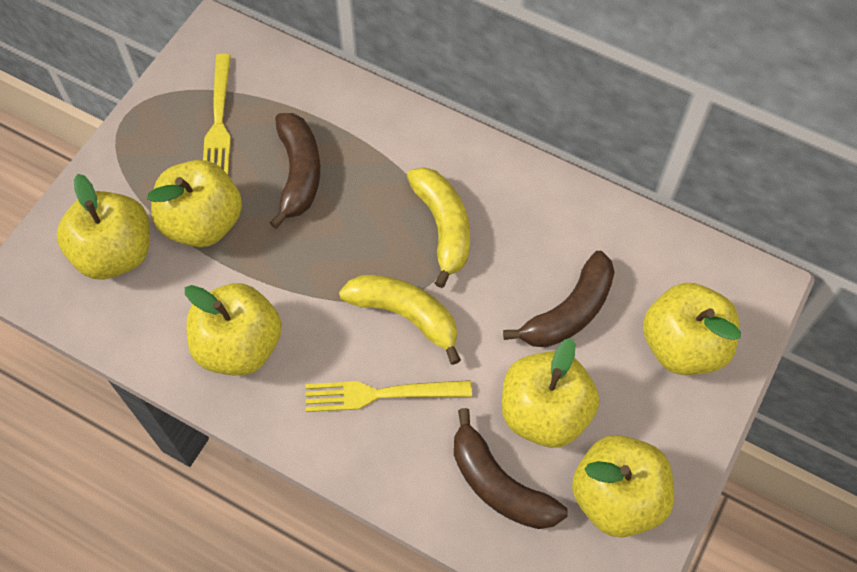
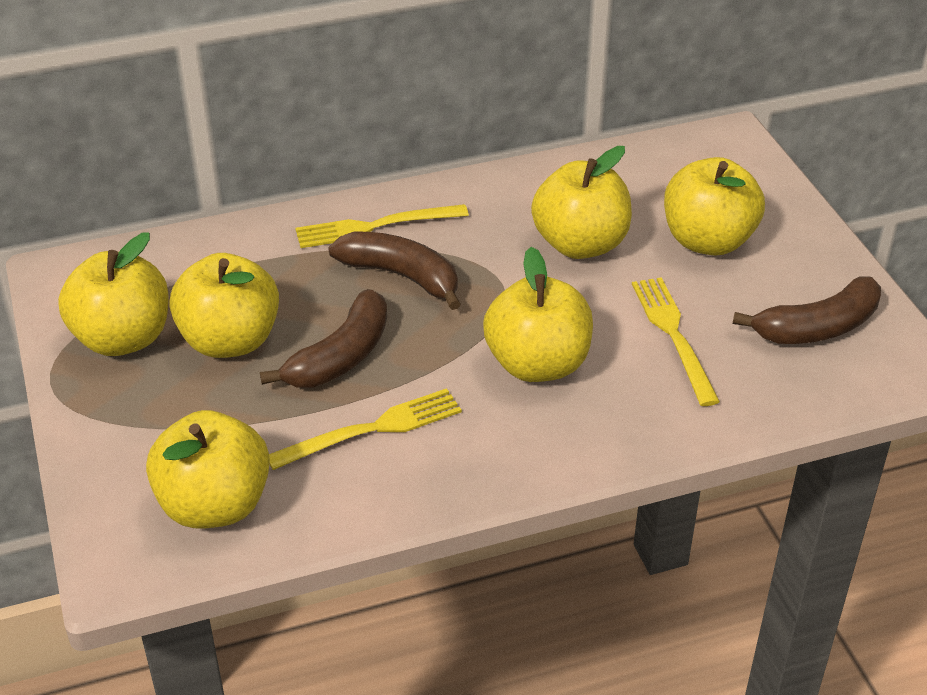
yellow banana: 2 -> 0
yellow fork: 2 -> 3

